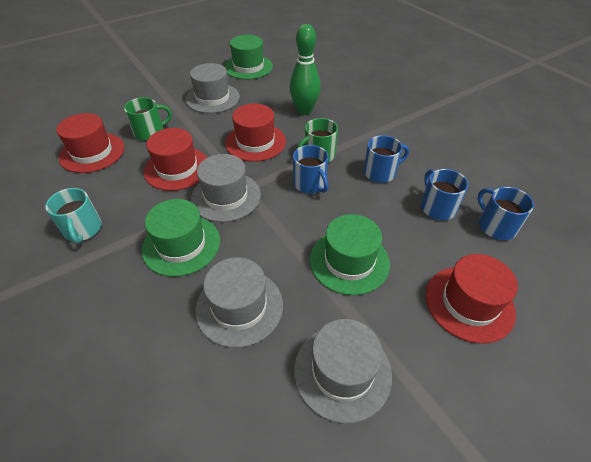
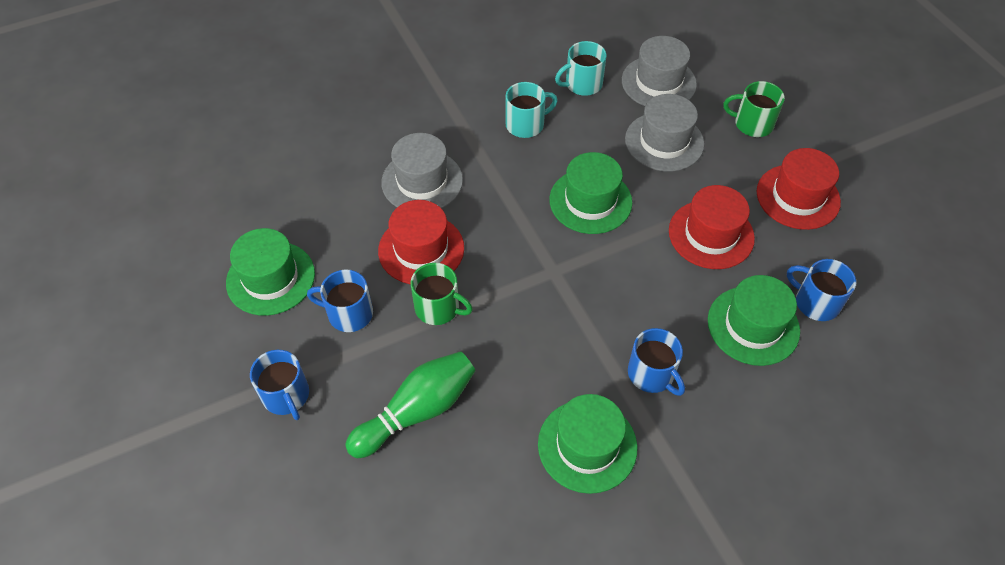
green hat: 3 -> 4
grey hat: 4 -> 3
red hat: 4 -> 3
turquoise mug: 1 -> 2

